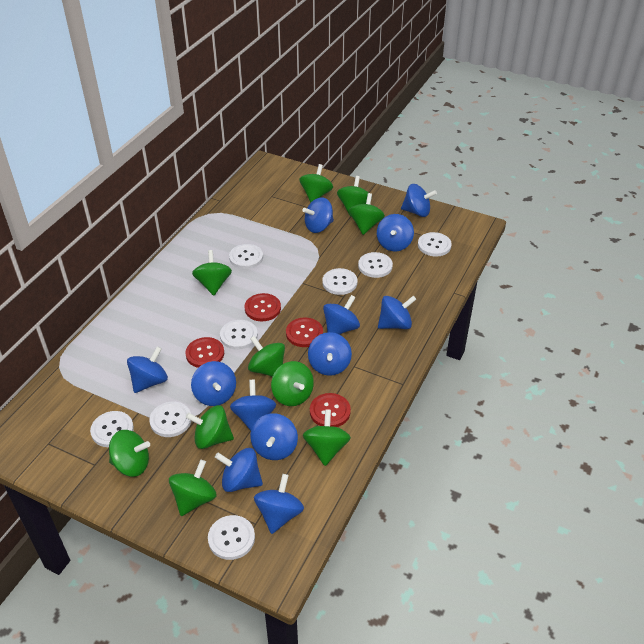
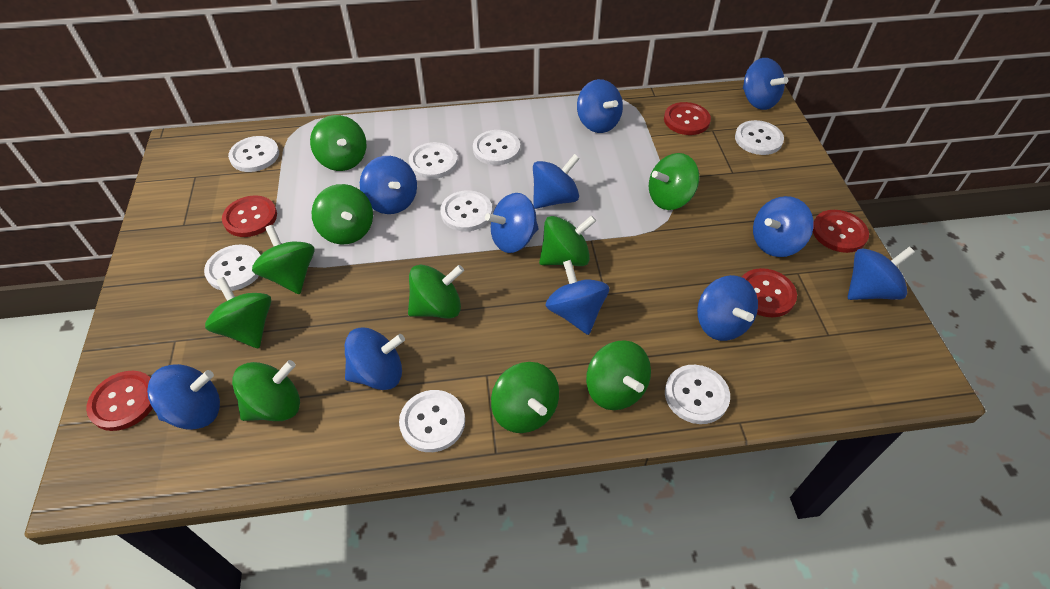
blue spinning top: 12 -> 11
red button: 4 -> 5

